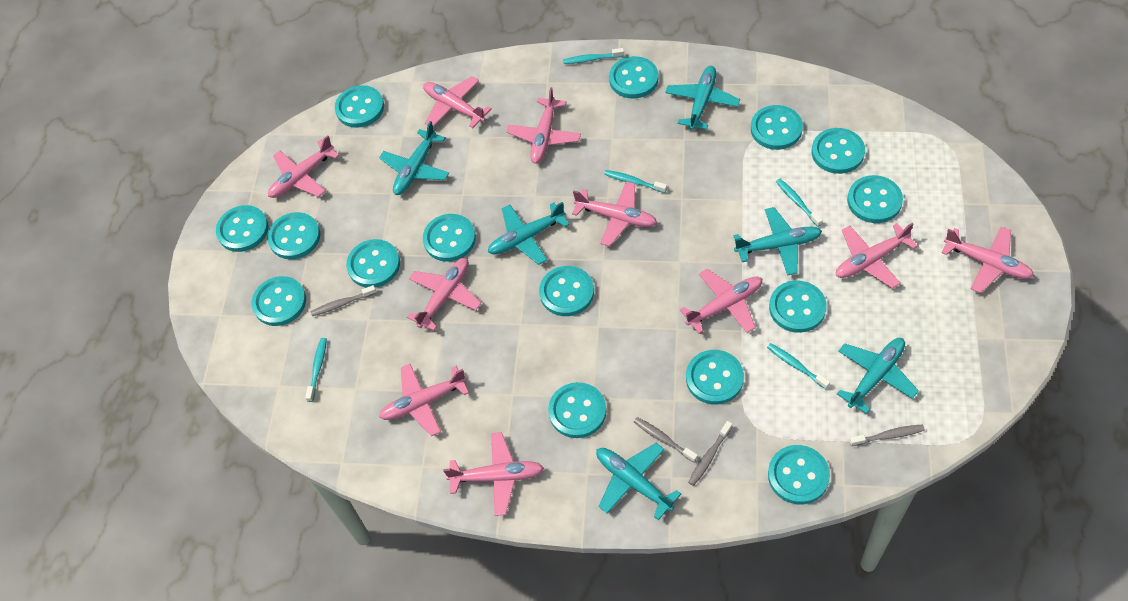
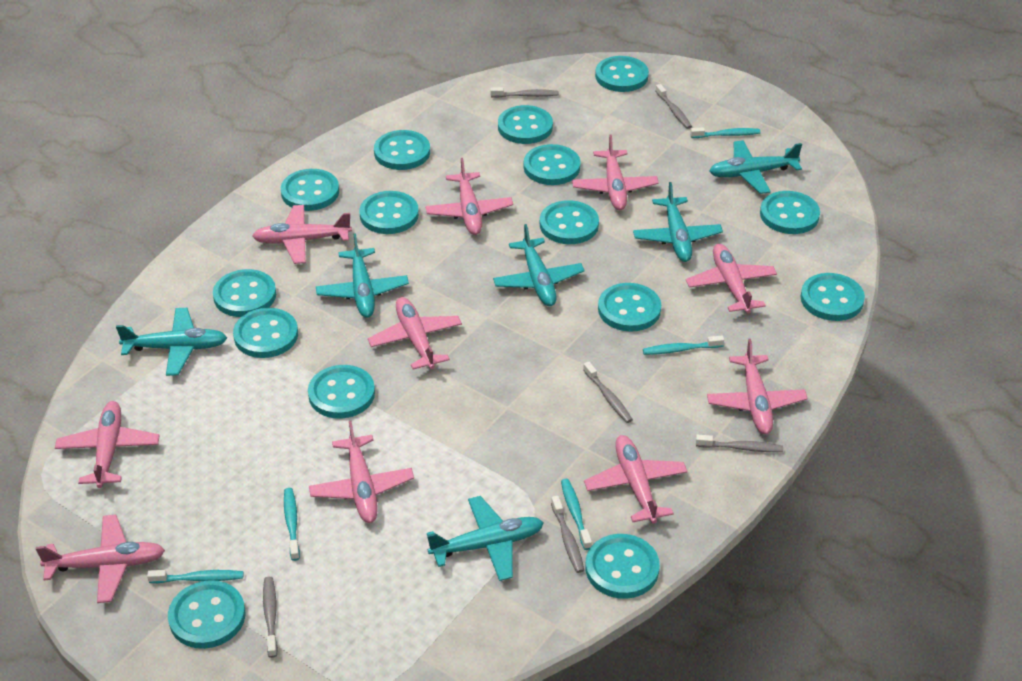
grey toothbrush: 4 -> 6

